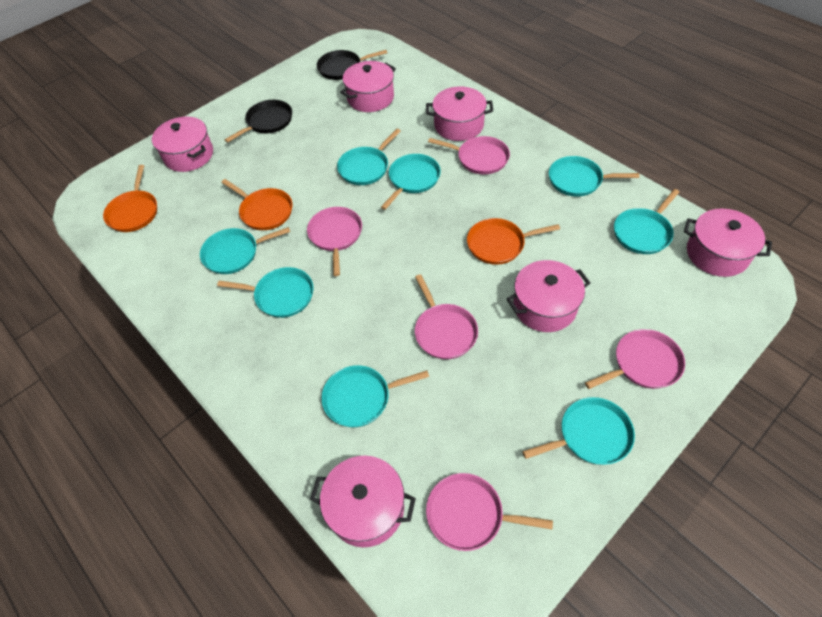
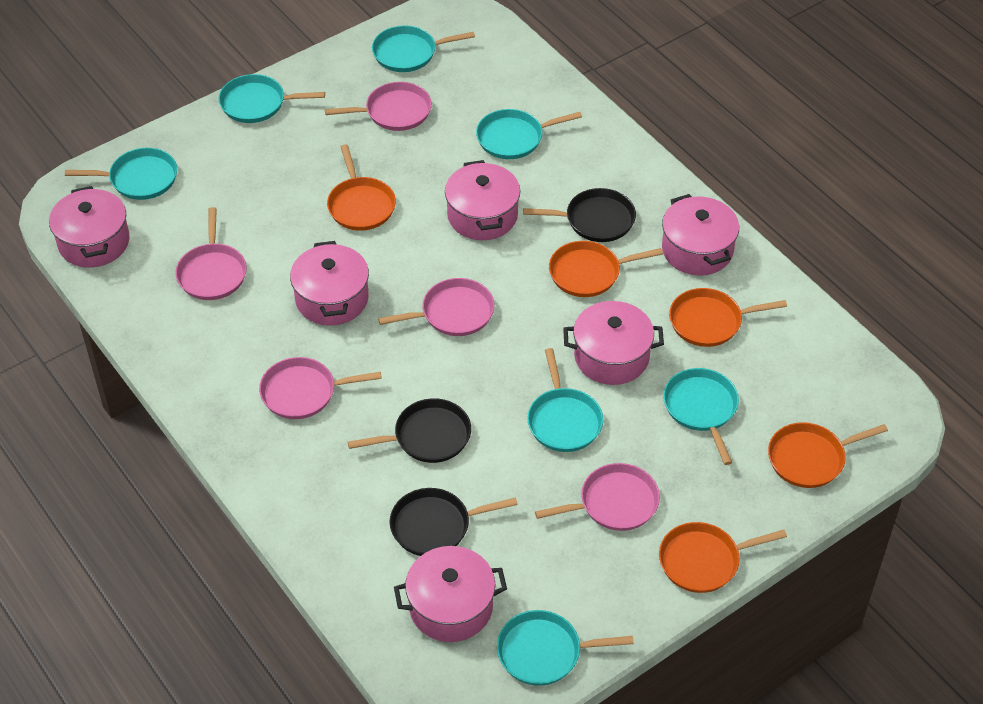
black pan: 2 -> 3
orange pan: 3 -> 5
turquoise pan: 8 -> 7

